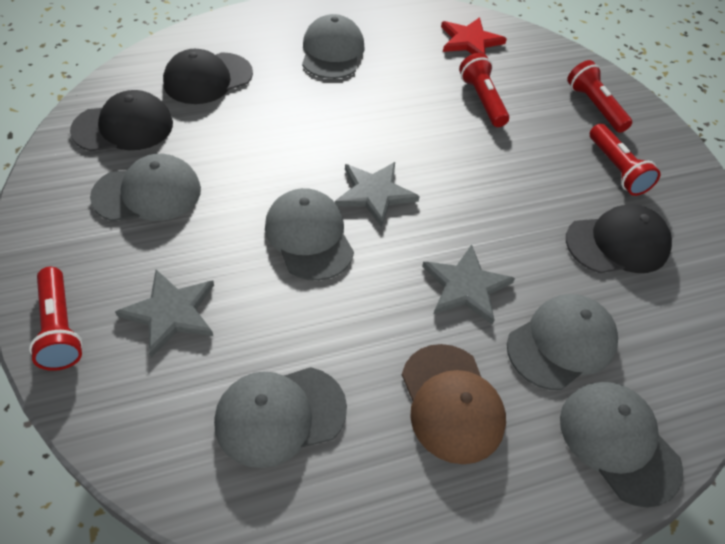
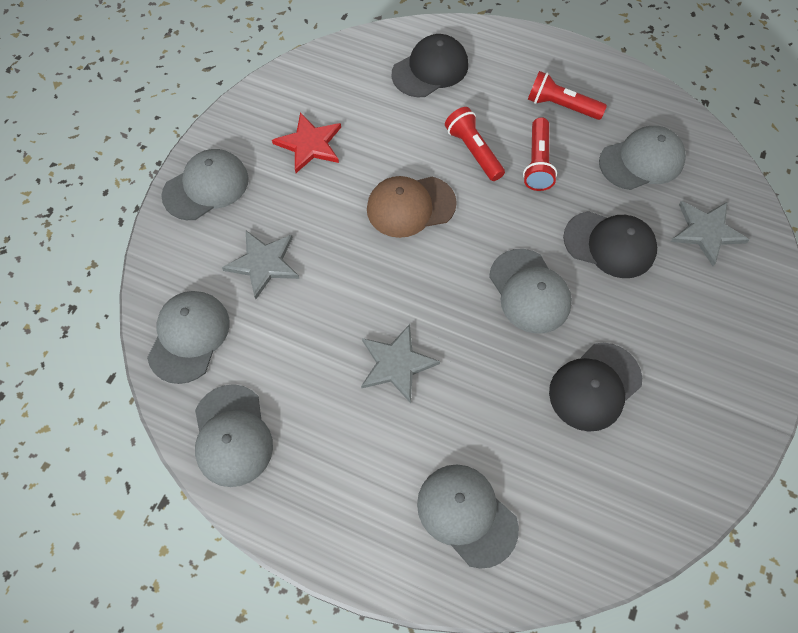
red flashlight: 4 -> 3

